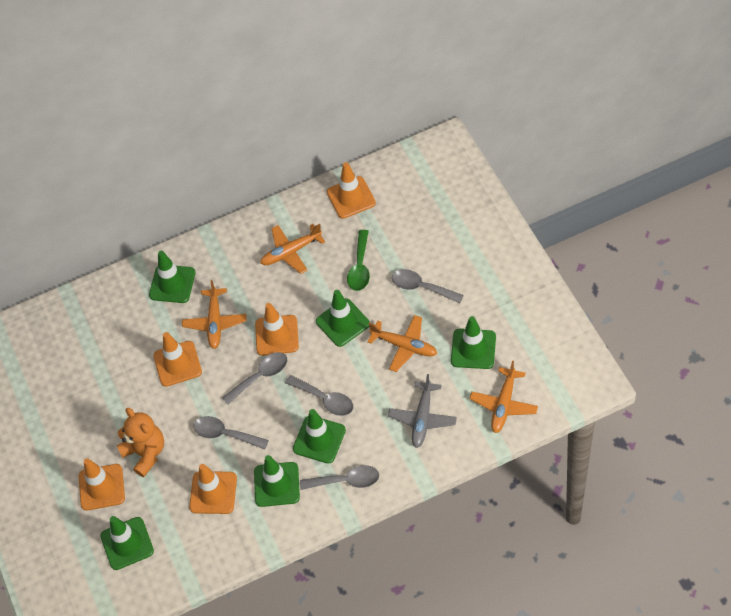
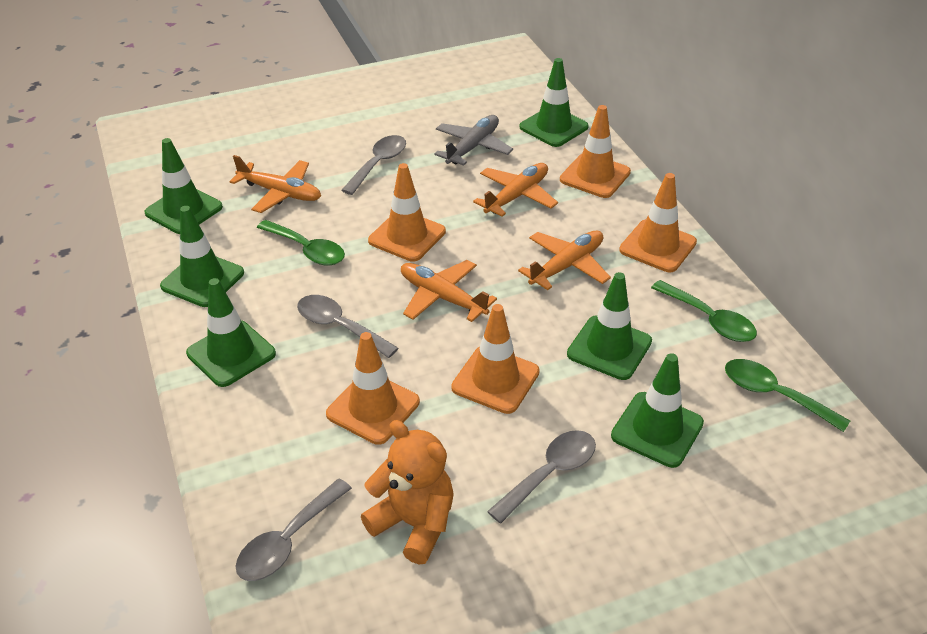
green spoon: 1 -> 3
grey spoon: 5 -> 4

